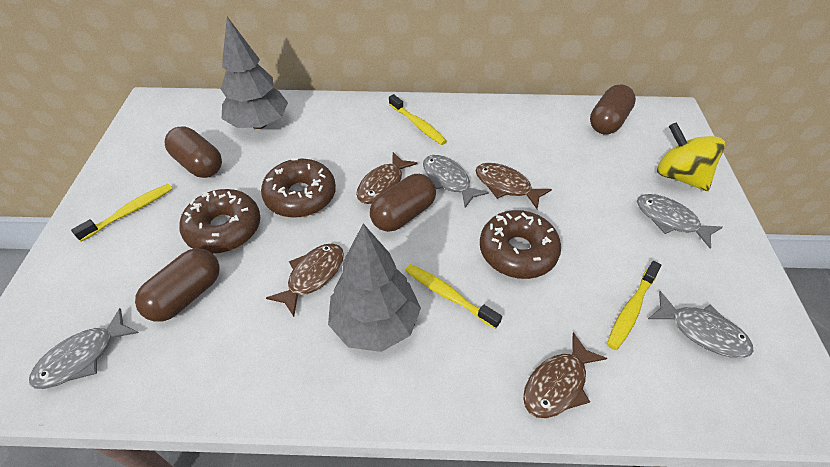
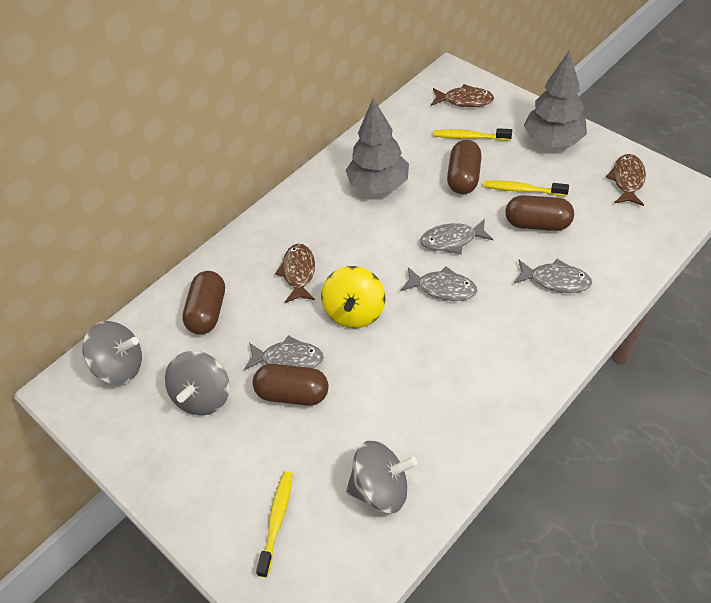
brown donut: 3 -> 0
brown fish: 4 -> 3
grey spinning top: 0 -> 3
yellow toothbrush: 4 -> 3

